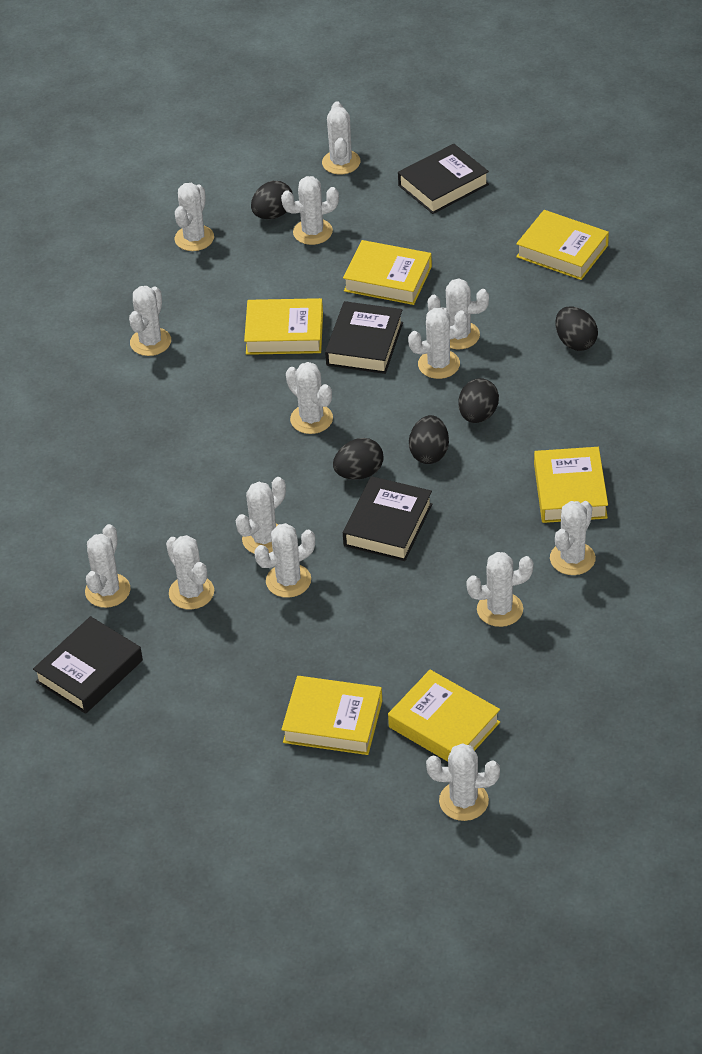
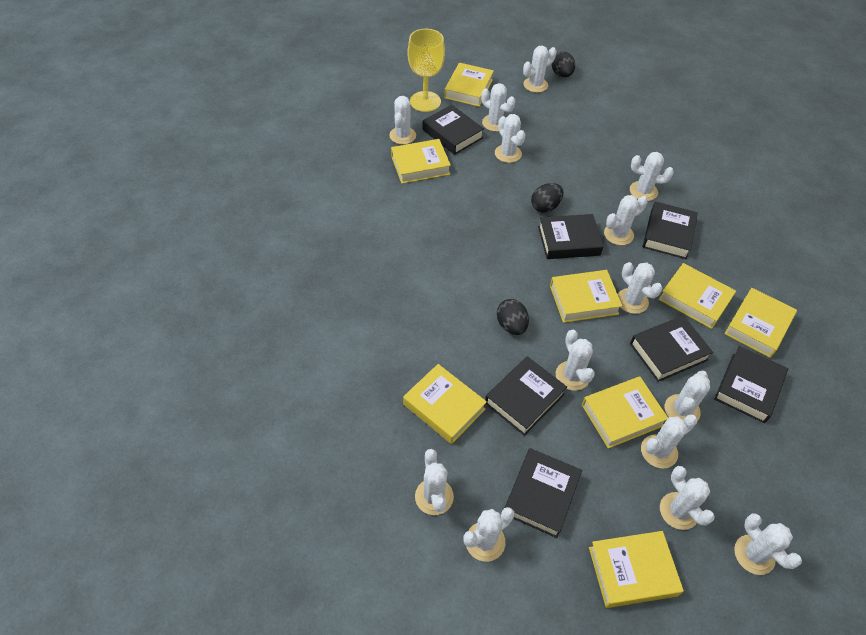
black book: 4 -> 7
black egg: 5 -> 3
yellow book: 6 -> 8
yellow goblet: 0 -> 1

